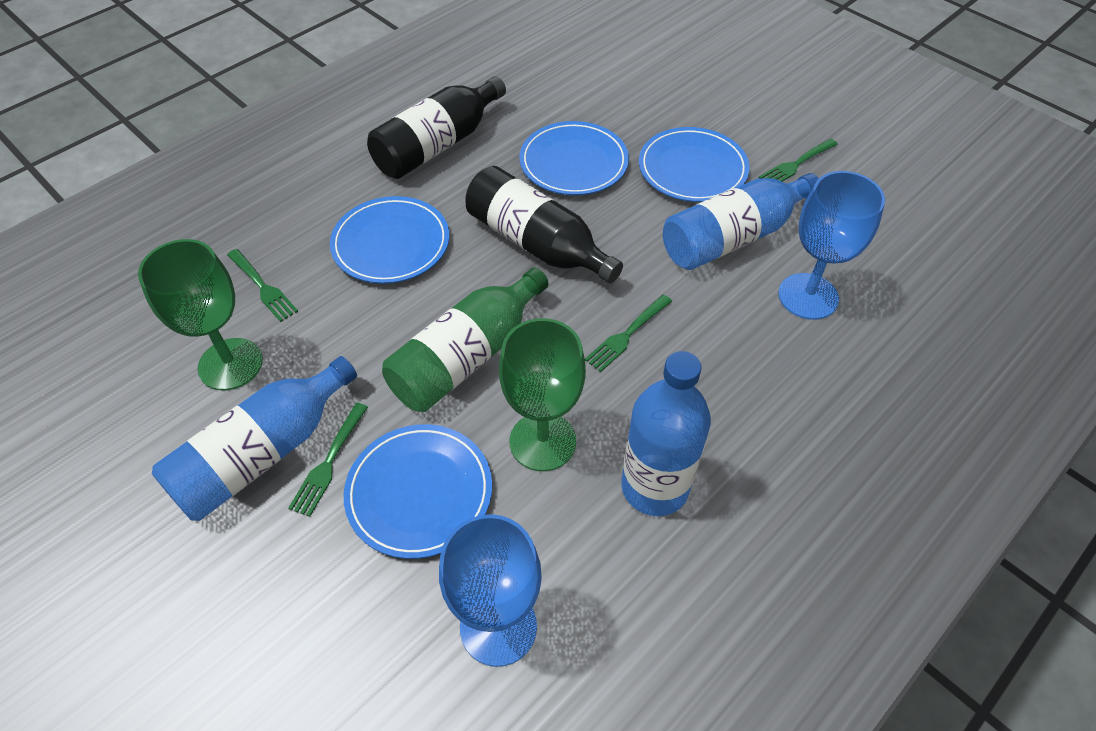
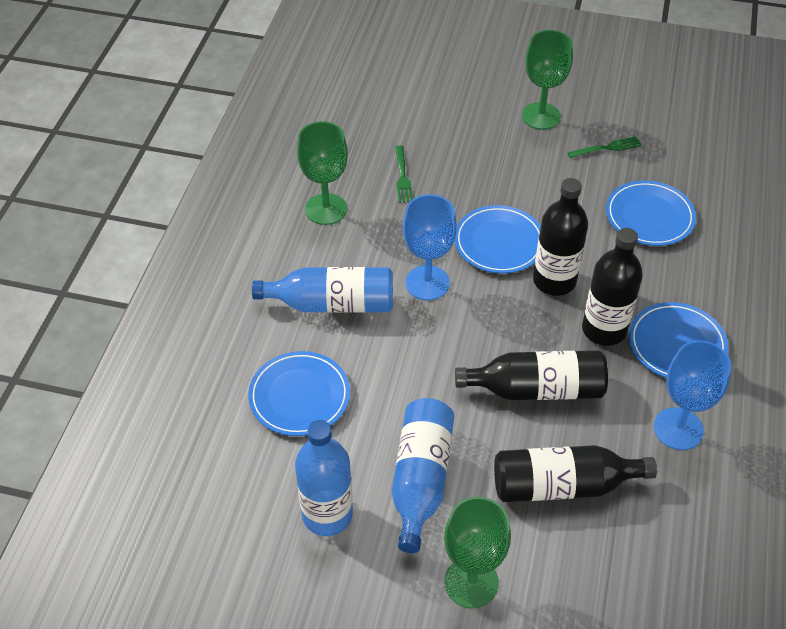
black bottle: 2 -> 4
green bottle: 1 -> 0
green fork: 4 -> 2
green goblet: 2 -> 3

